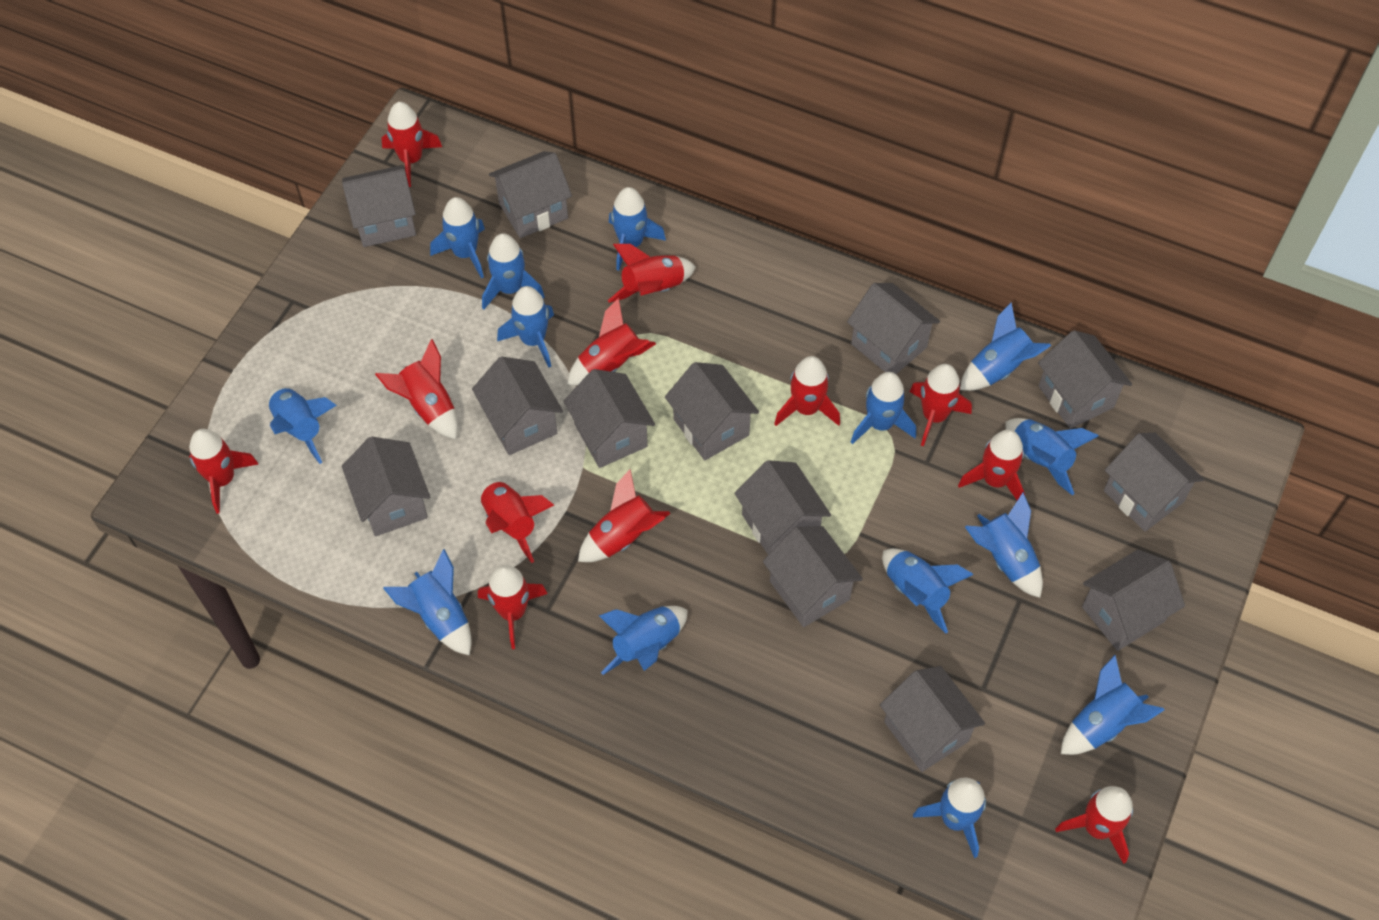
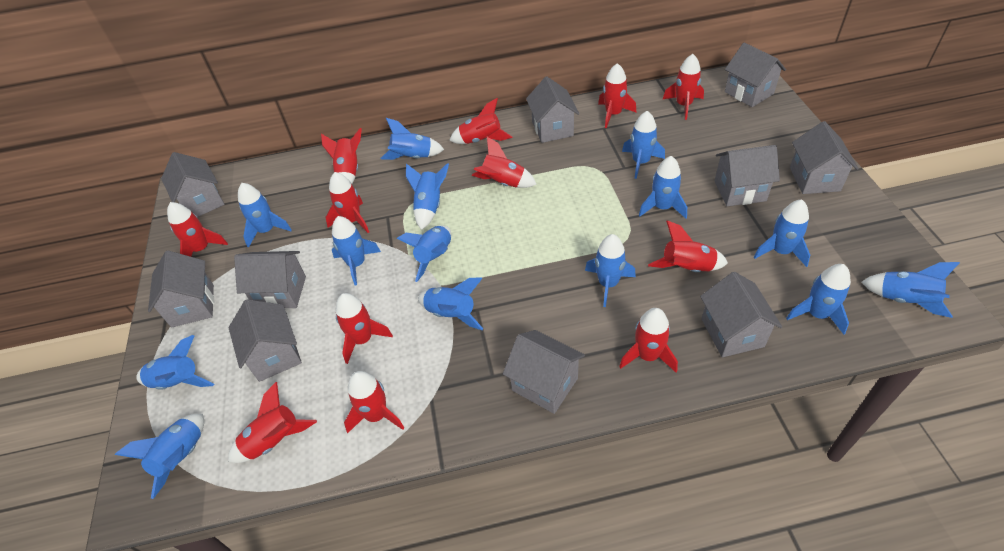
grey house: 13 -> 10

